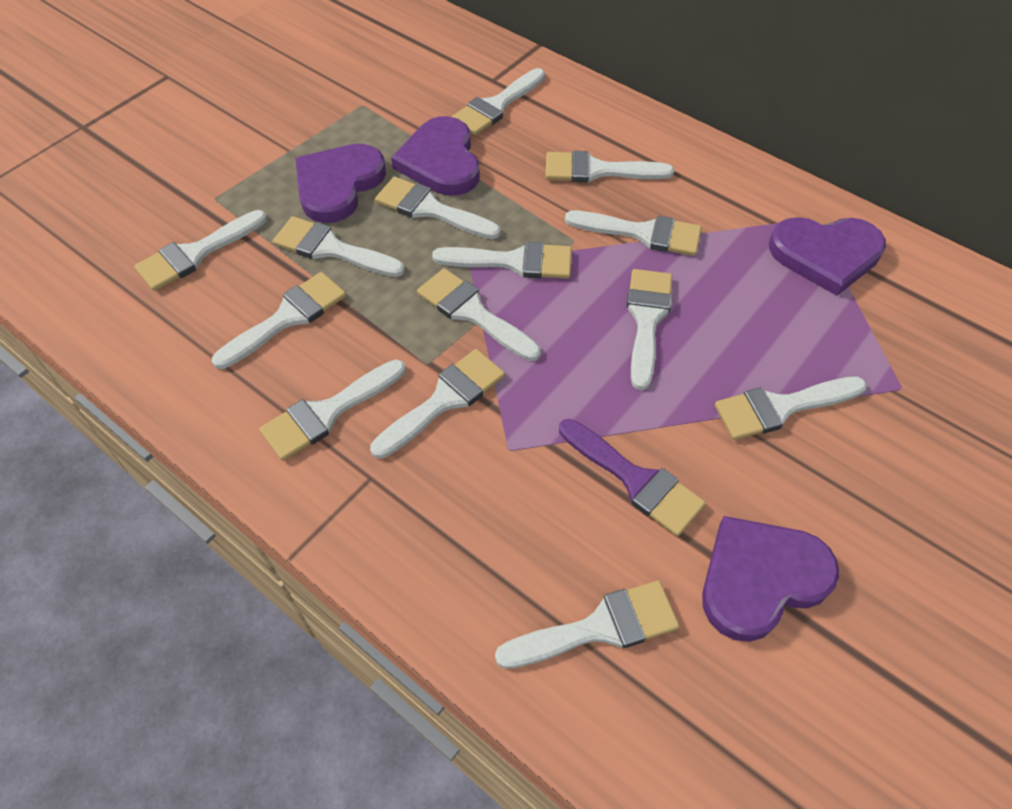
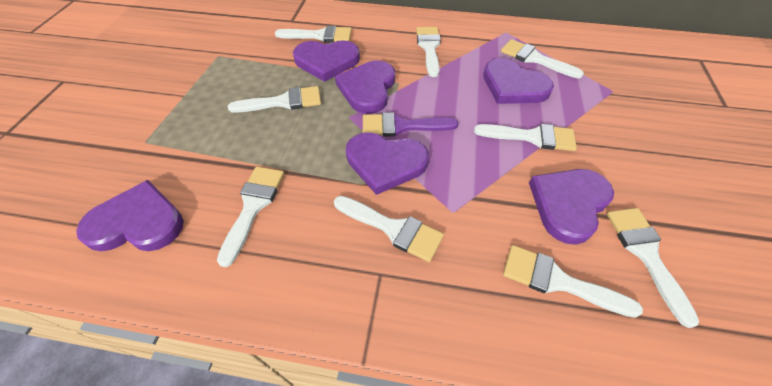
purple heart: 4 -> 6
white brush: 14 -> 9

